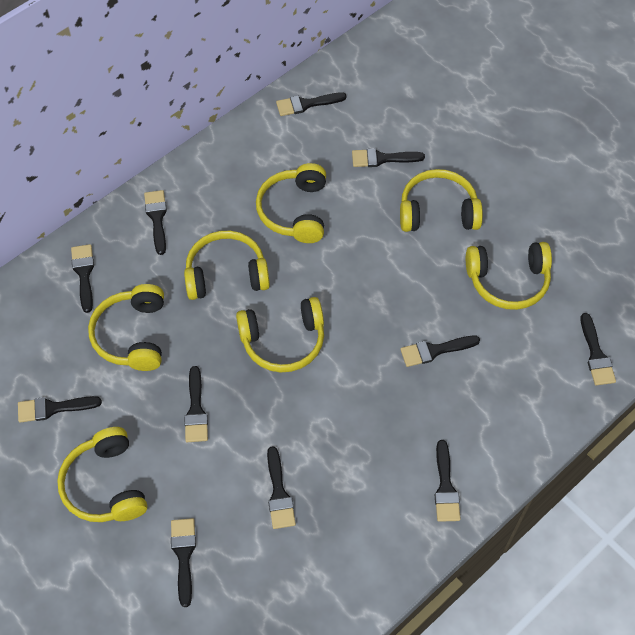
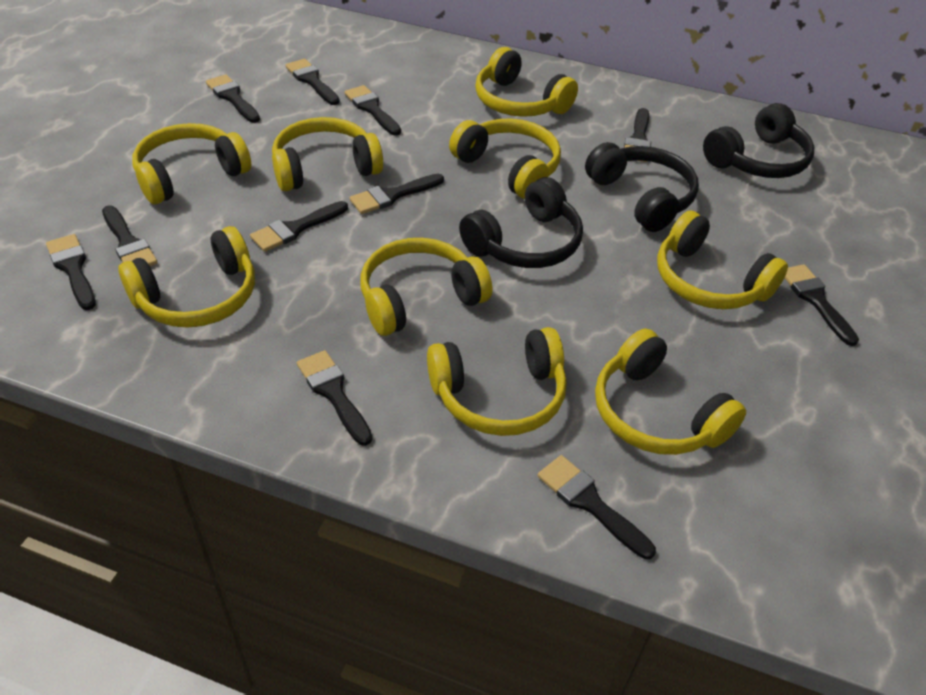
black headphones: 0 -> 3
yellow headphones: 7 -> 9

